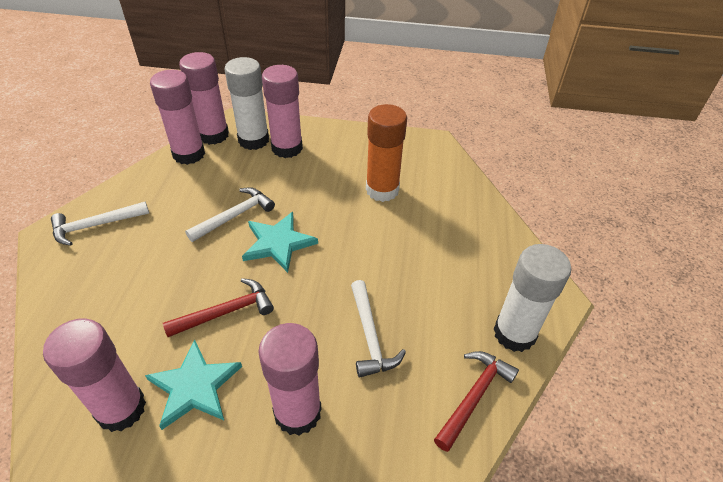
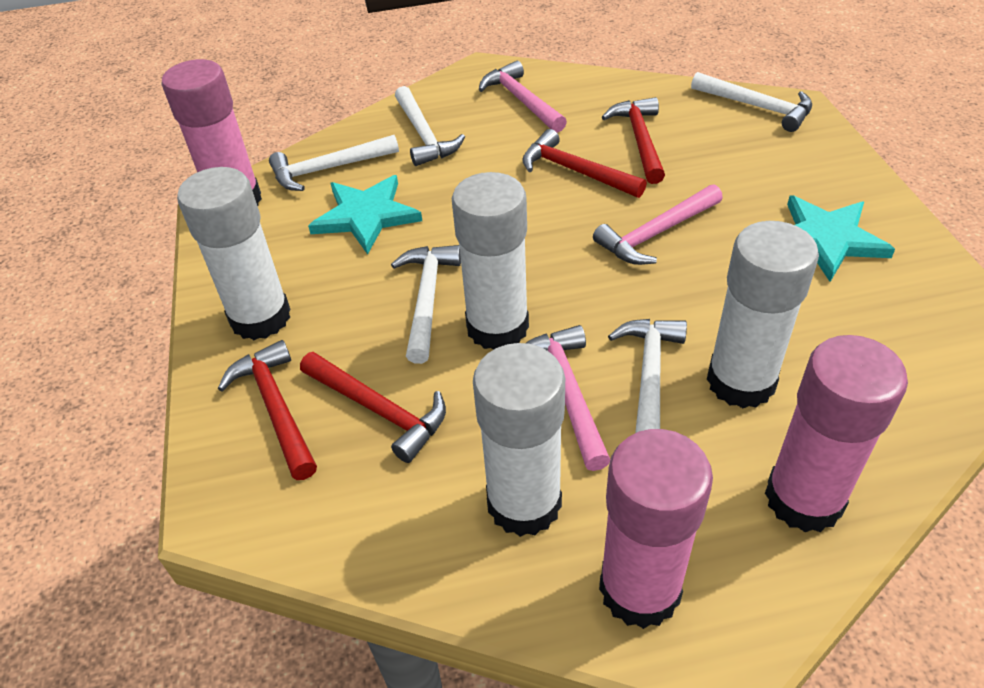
orange glue stick: 1 -> 0
pink glue stick: 5 -> 3
pink hammer: 0 -> 3
red hammer: 2 -> 4
white glue stick: 2 -> 4
white hammer: 3 -> 5

